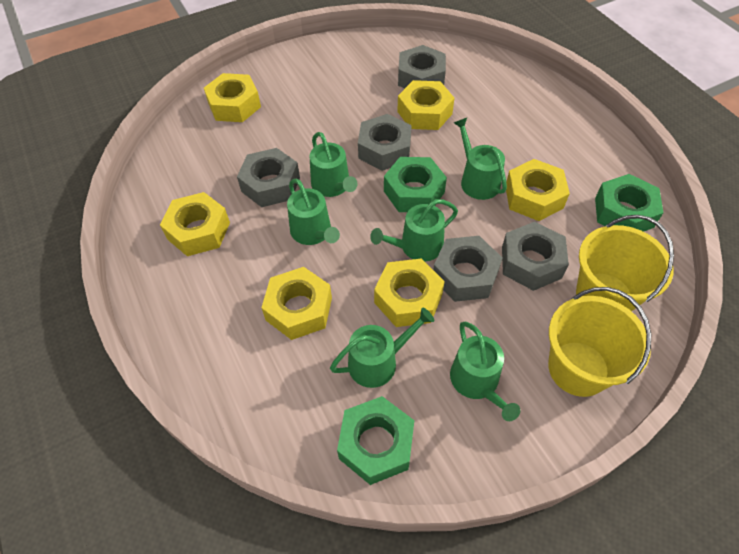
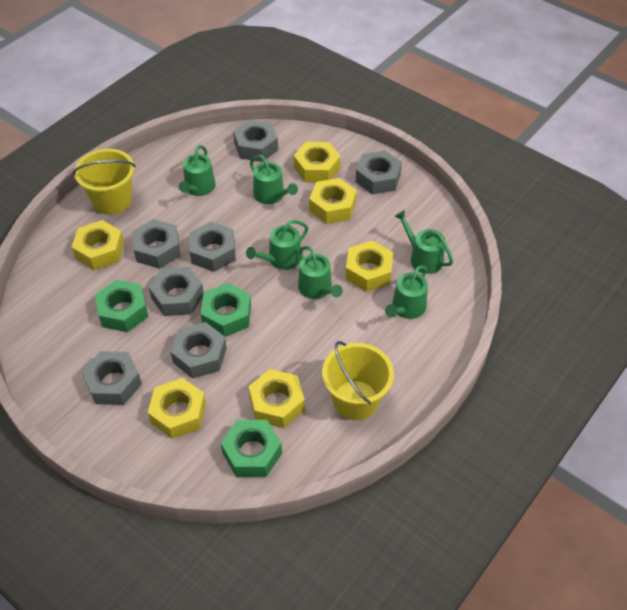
grey nut: 5 -> 7

